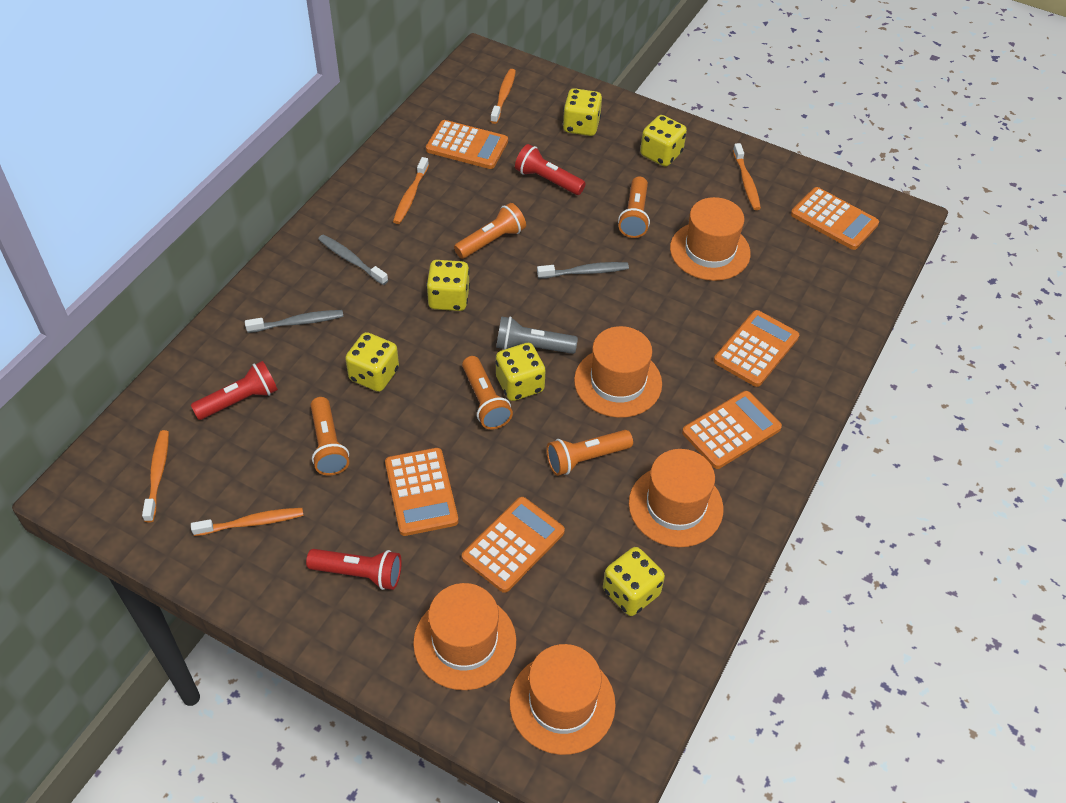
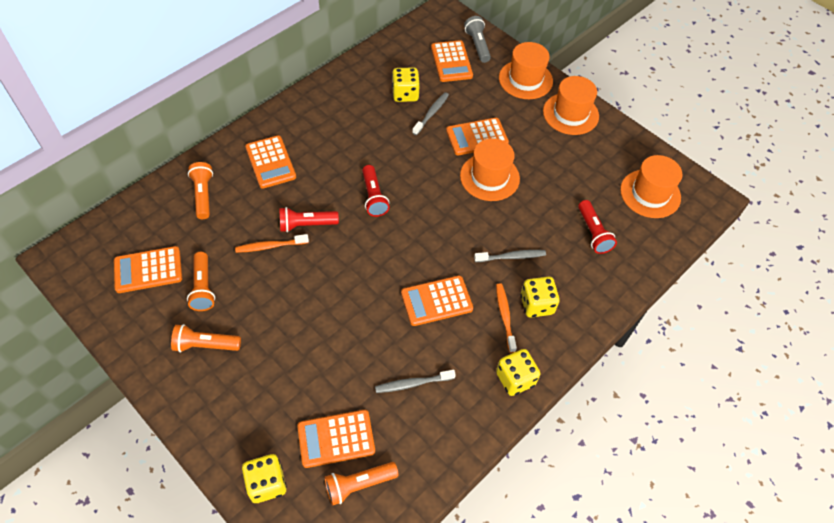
orange flashlight: 5 -> 4
orange hat: 5 -> 4
orange toothbrush: 5 -> 2
yellow dice: 6 -> 4

